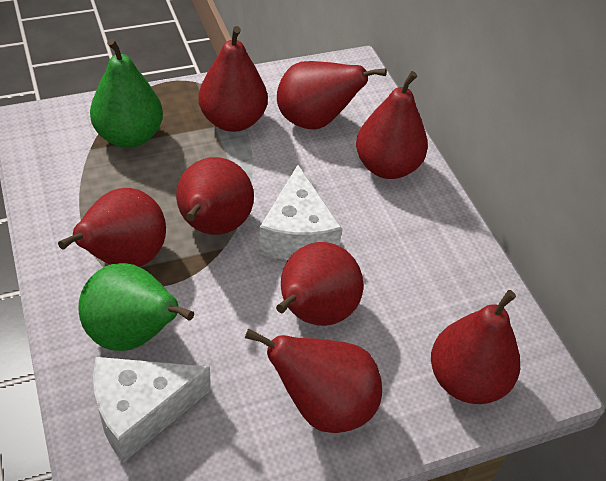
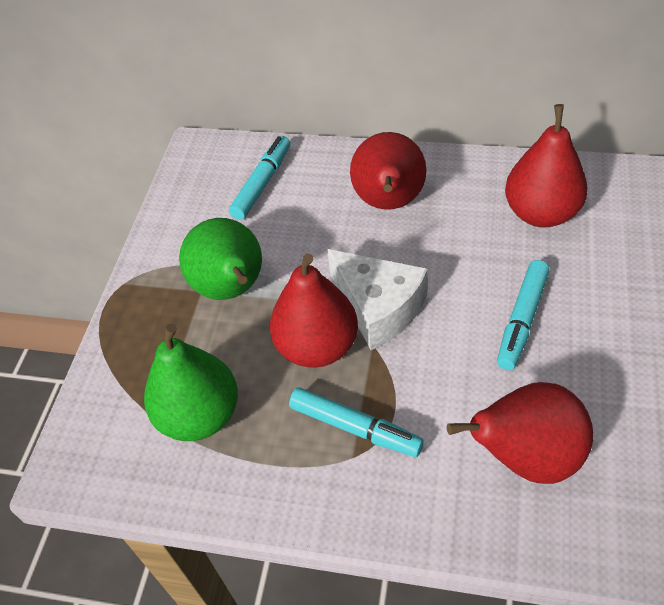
red pear: 8 -> 4
turquoise marker: 0 -> 3
white cheese: 2 -> 1

